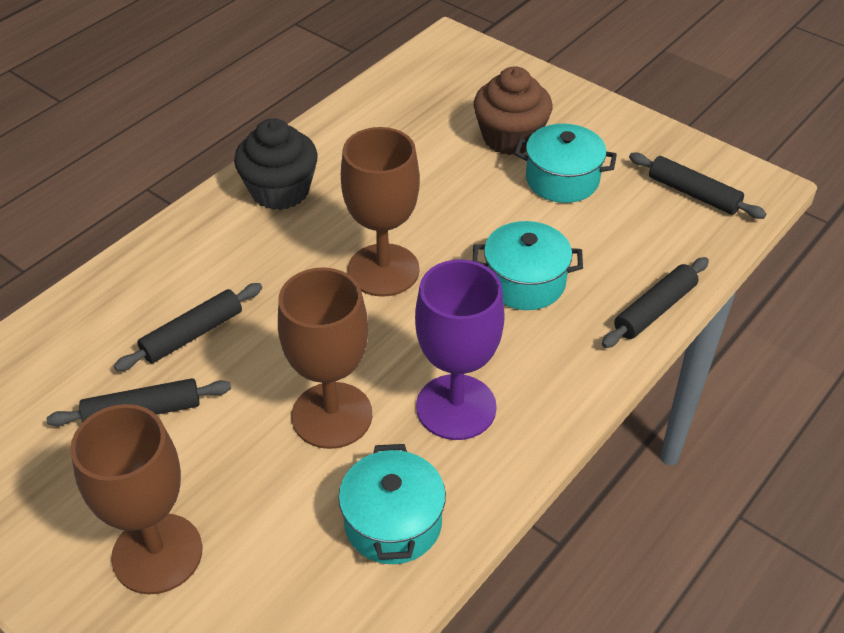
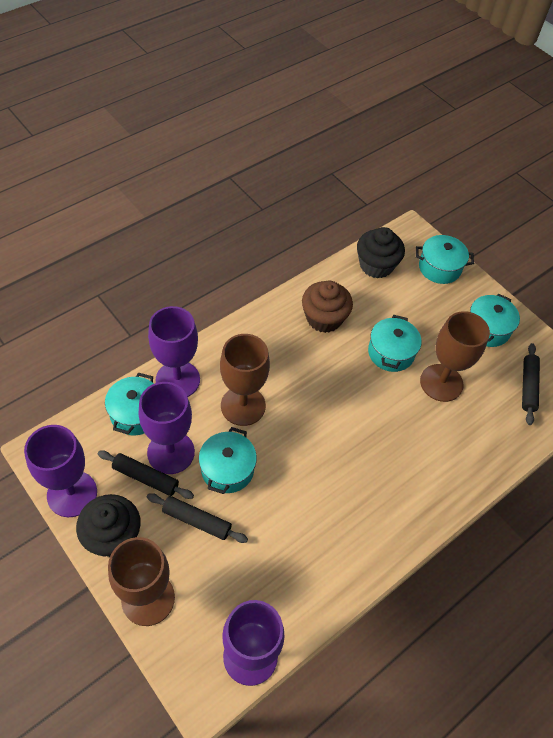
black cupcake: 1 -> 2
black rolling pin: 4 -> 3
purple goblet: 1 -> 4
turquoise pot: 3 -> 5

